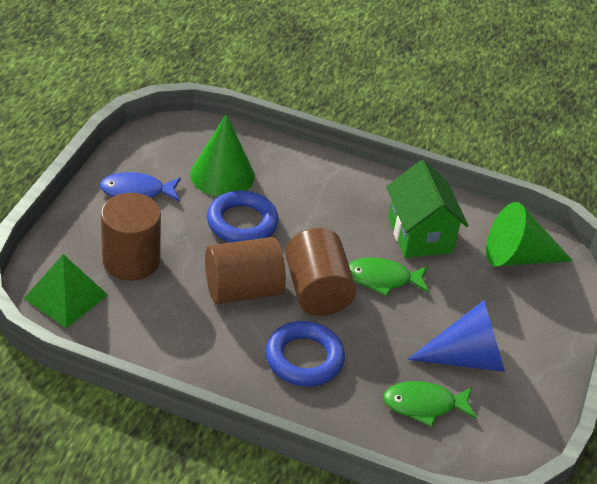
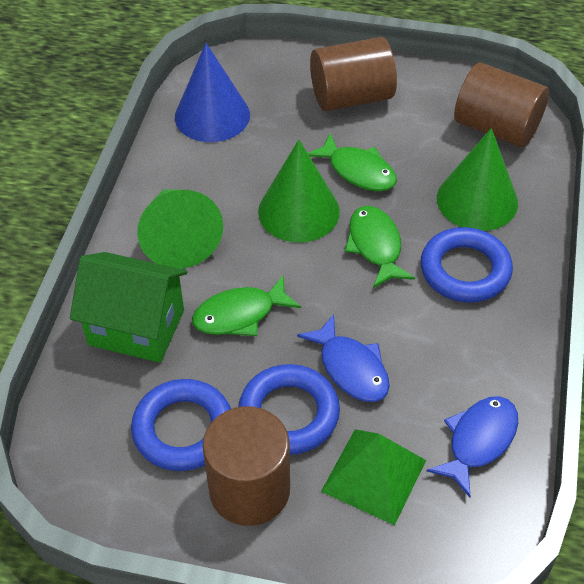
blue fish: 1 -> 2
blue ring: 2 -> 3
green cone: 2 -> 3
green fish: 2 -> 3

